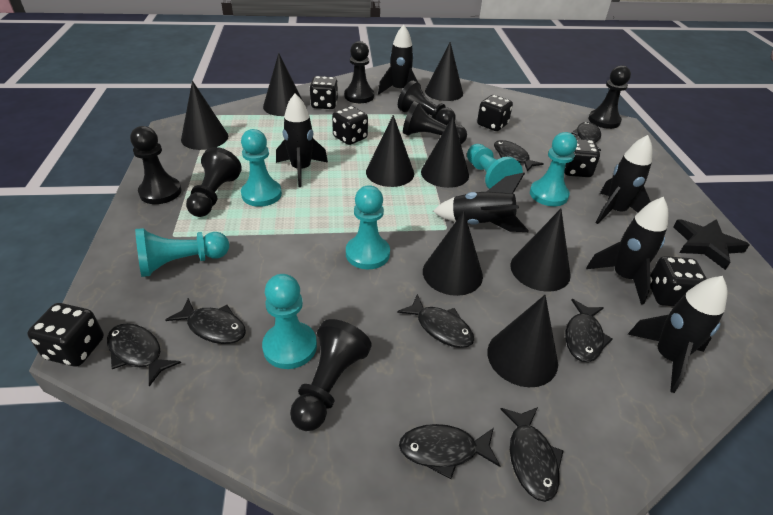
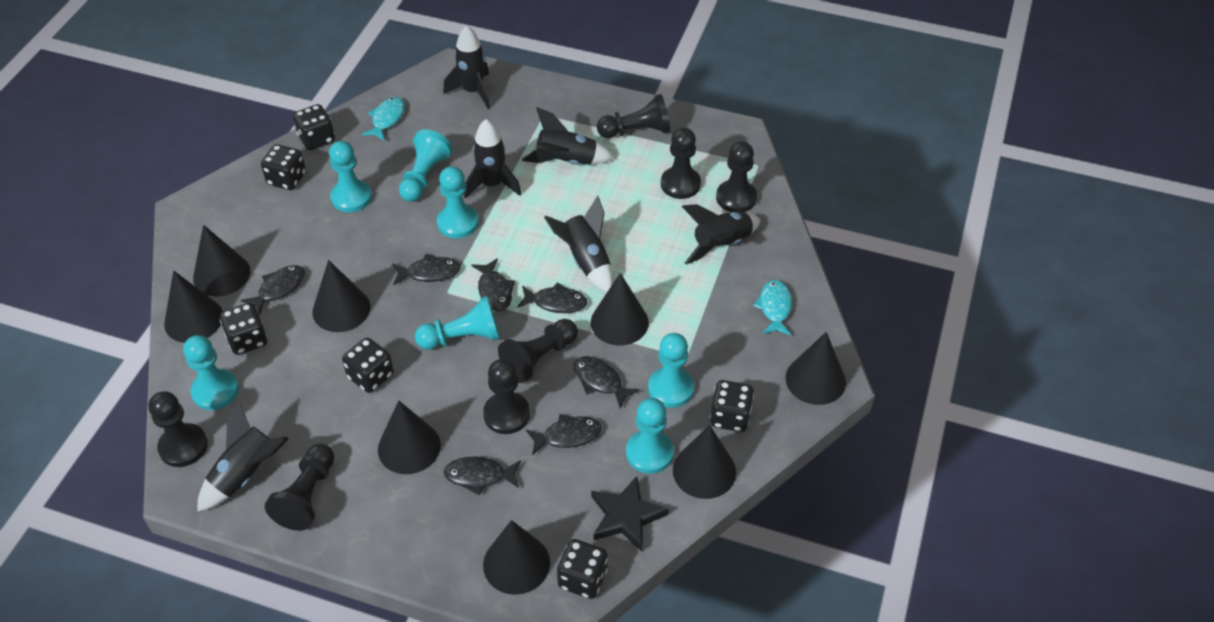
black fish: 8 -> 7
turquoise fish: 0 -> 2
turquoise pawn: 6 -> 7

